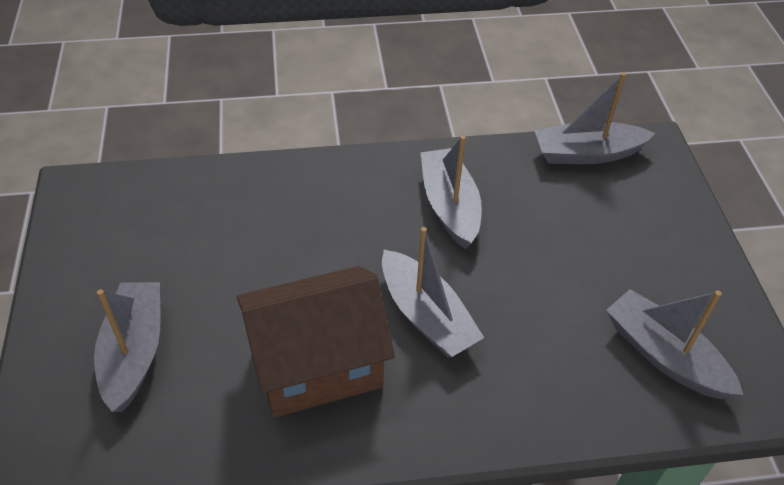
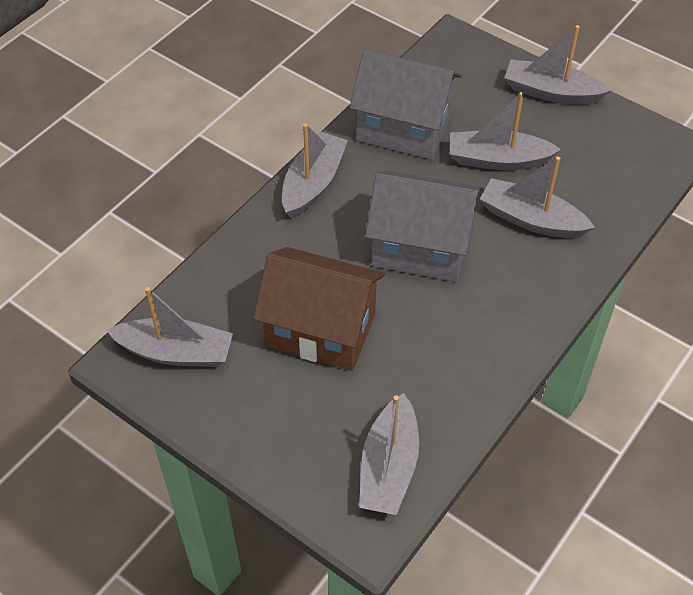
grey boat: 5 -> 6
grey house: 0 -> 2

